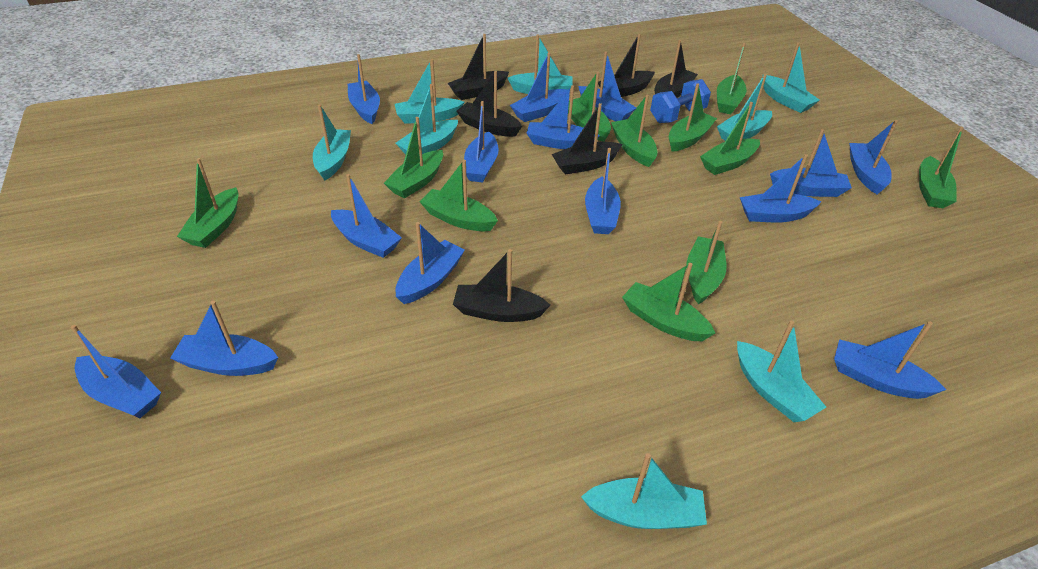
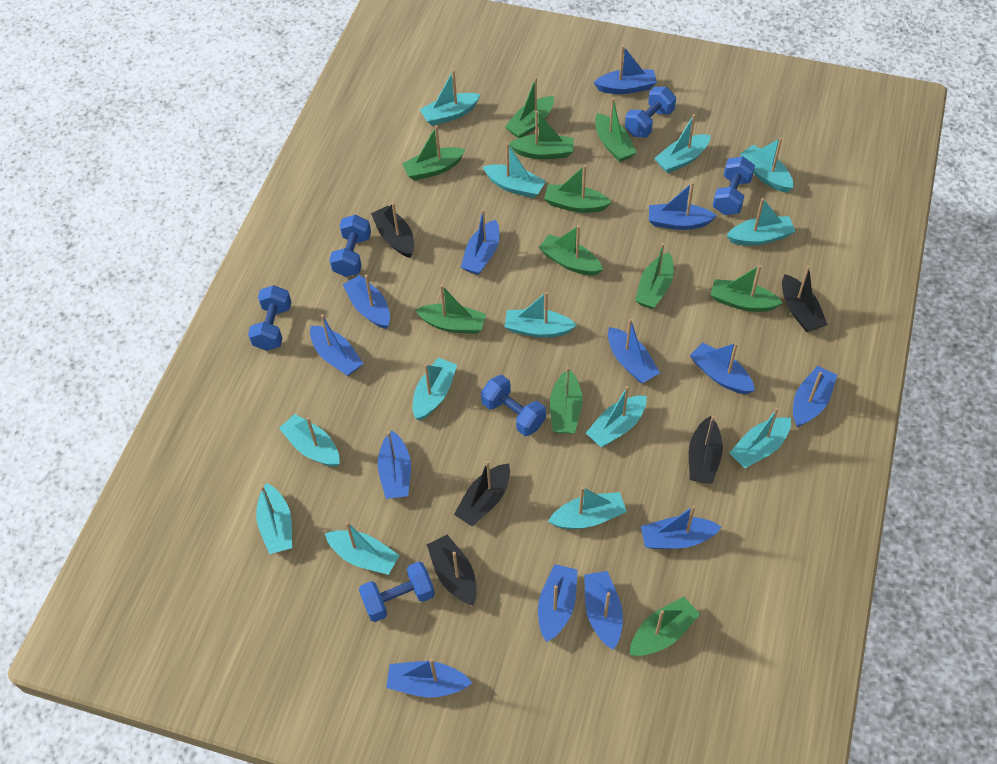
black boat: 6 -> 5
blue boat: 14 -> 13
blue dumbbell: 1 -> 6
turquoise boat: 8 -> 13

